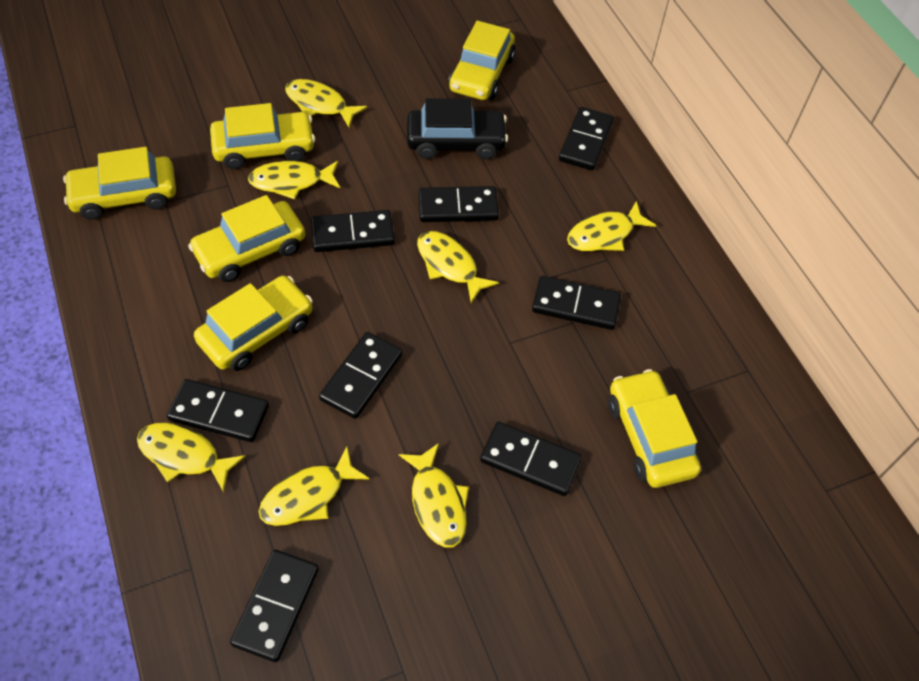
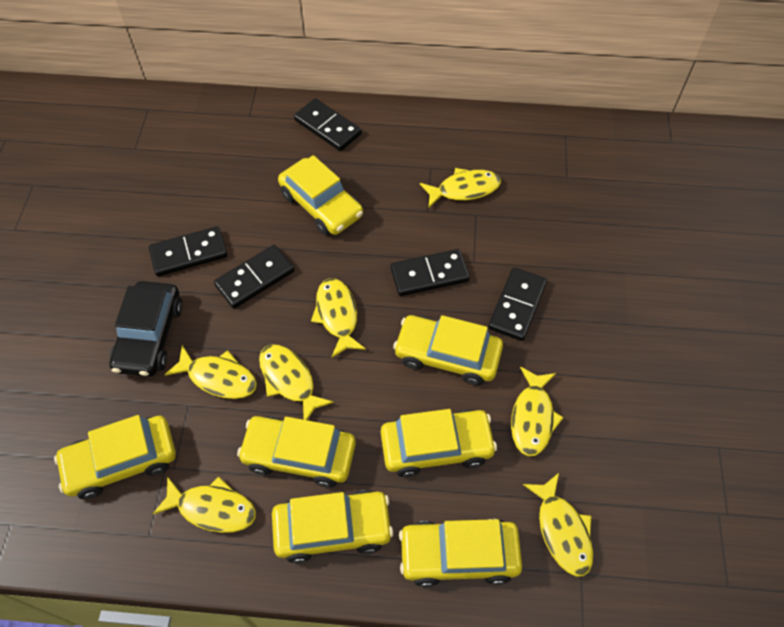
black domino: 8 -> 5
yellow car: 6 -> 7

